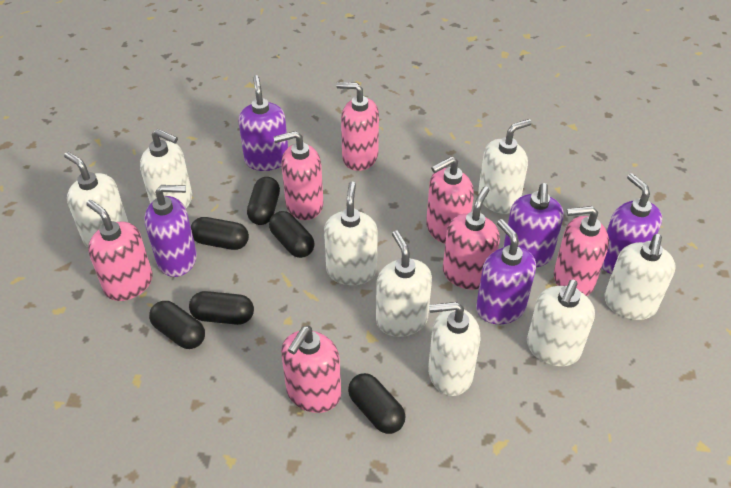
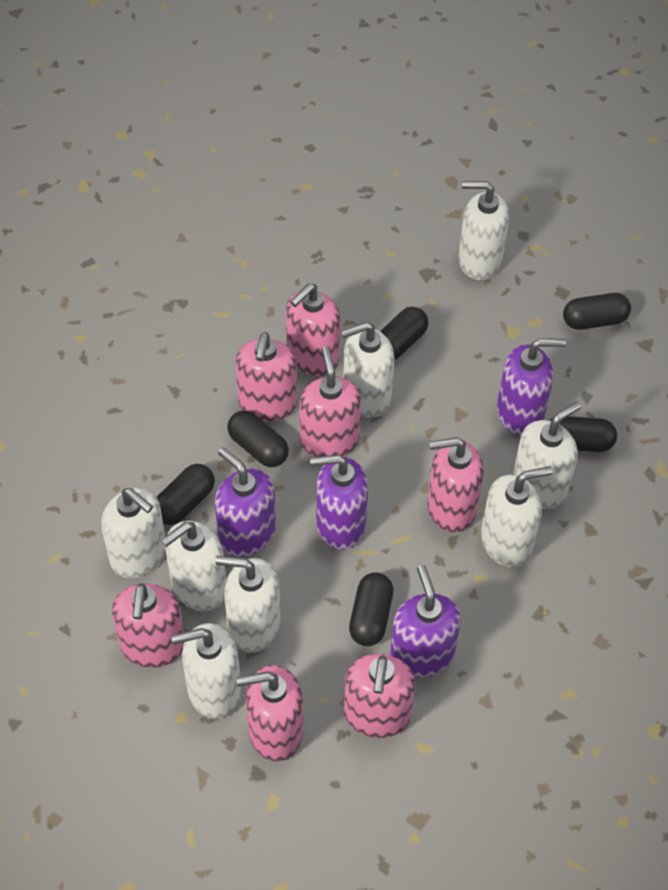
purple soap dispenser: 5 -> 4

